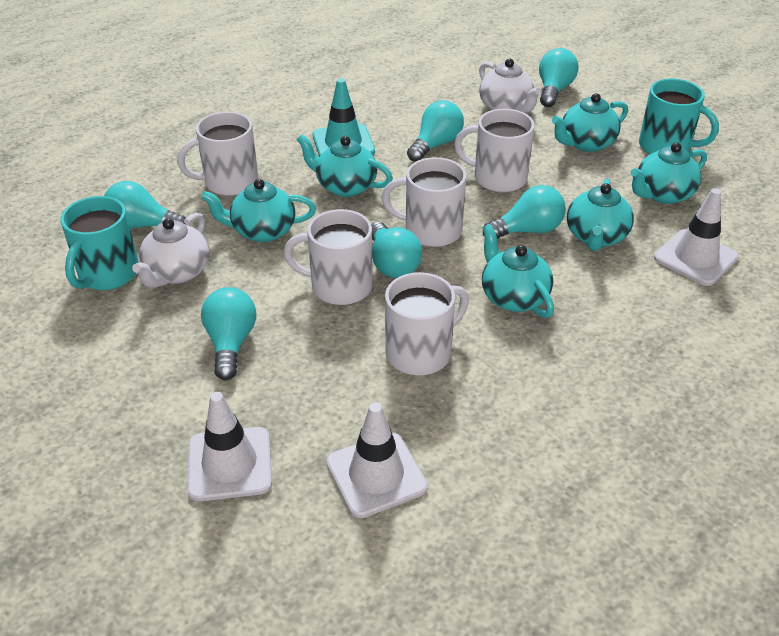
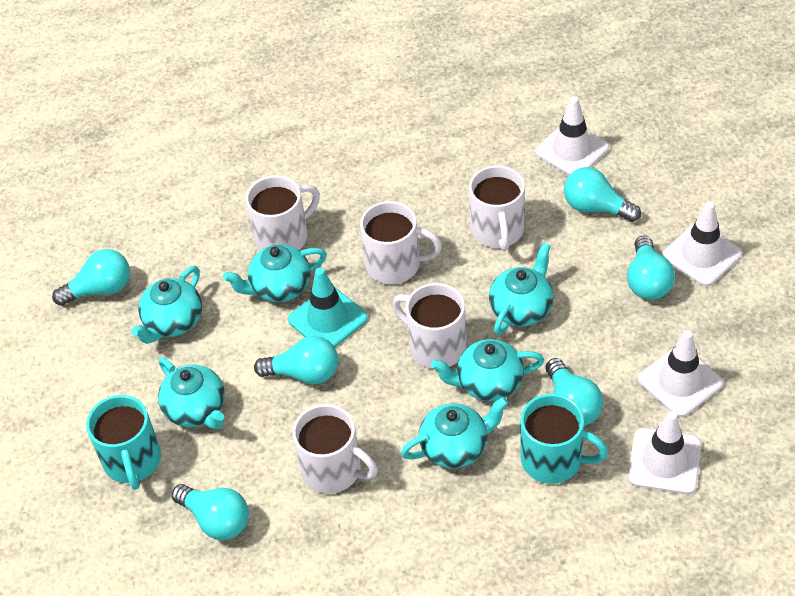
white teapot: 2 -> 0
white traffic cone: 3 -> 4

